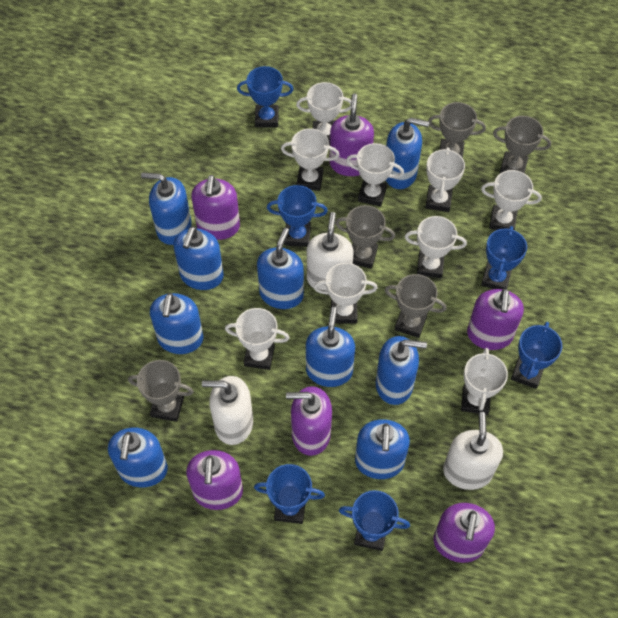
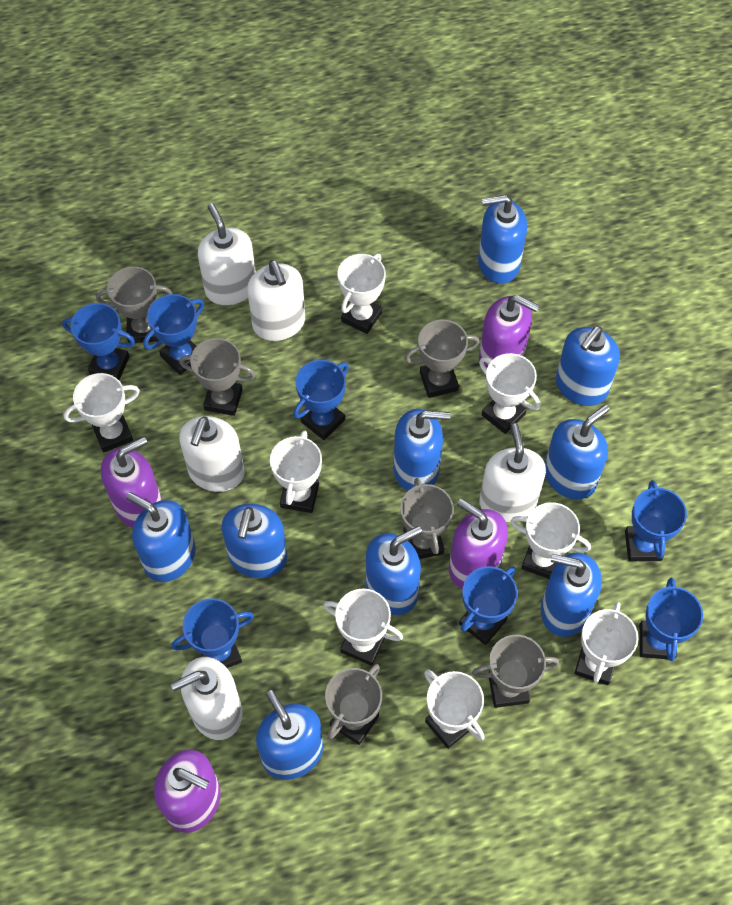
blue trophy: 6 -> 7
grey trophy: 5 -> 6
purple soap dispenser: 6 -> 4
white soap dispenser: 3 -> 5
white trophy: 9 -> 8

